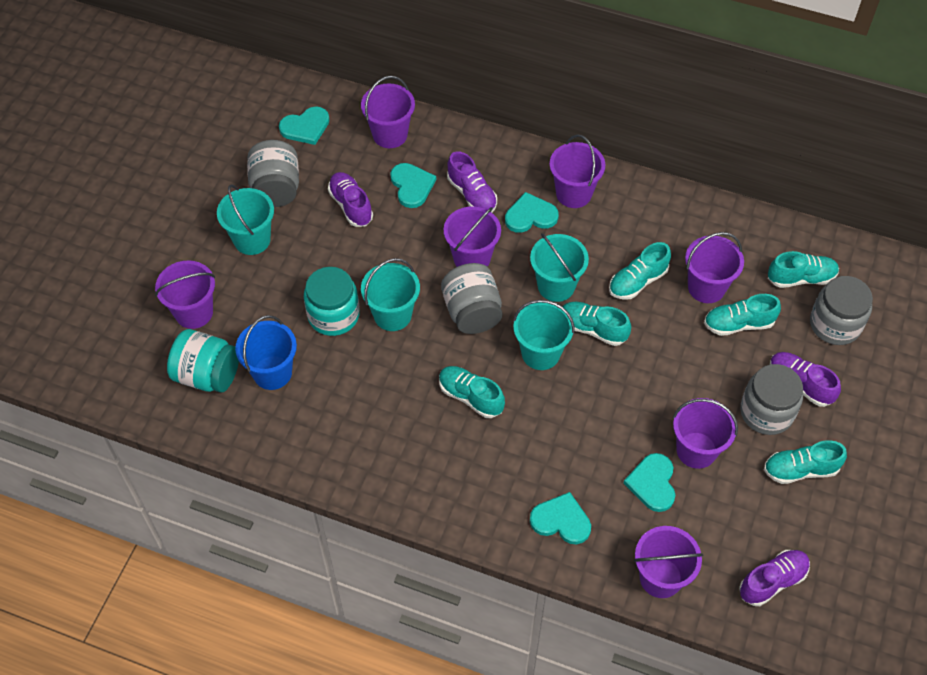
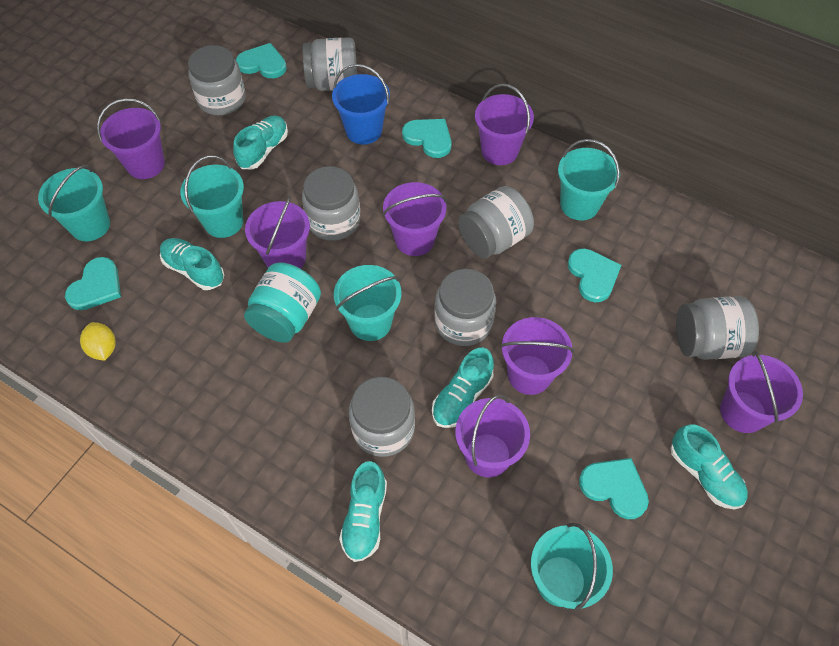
grey jar: 4 -> 7
purple shoe: 4 -> 0
turquoise bucket: 4 -> 5
turquoise jar: 2 -> 1
turquoise shoe: 6 -> 5
yellow lemon: 0 -> 1

